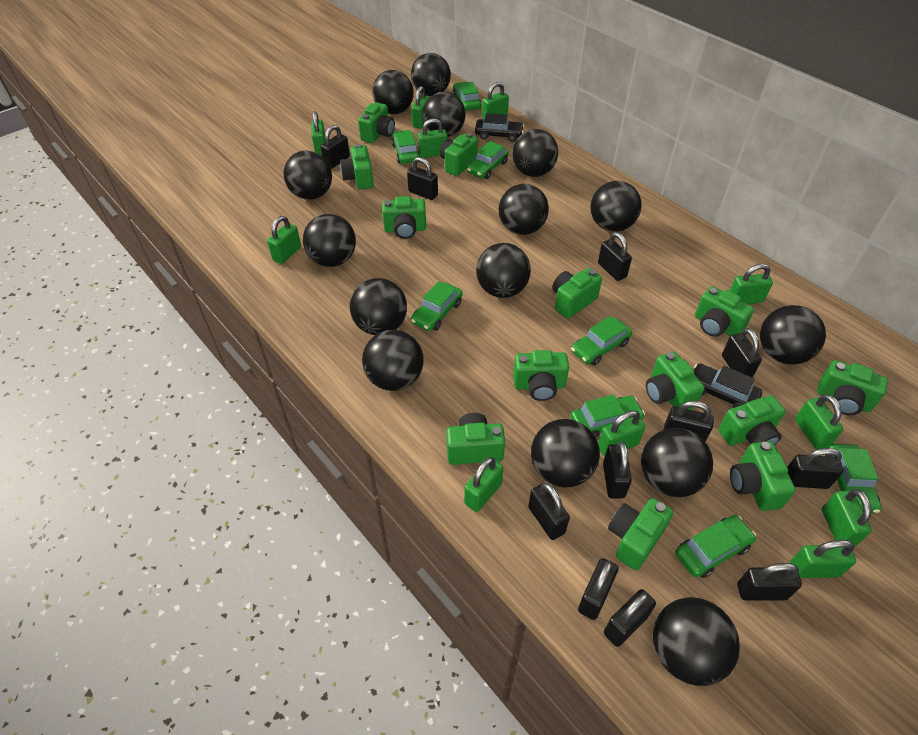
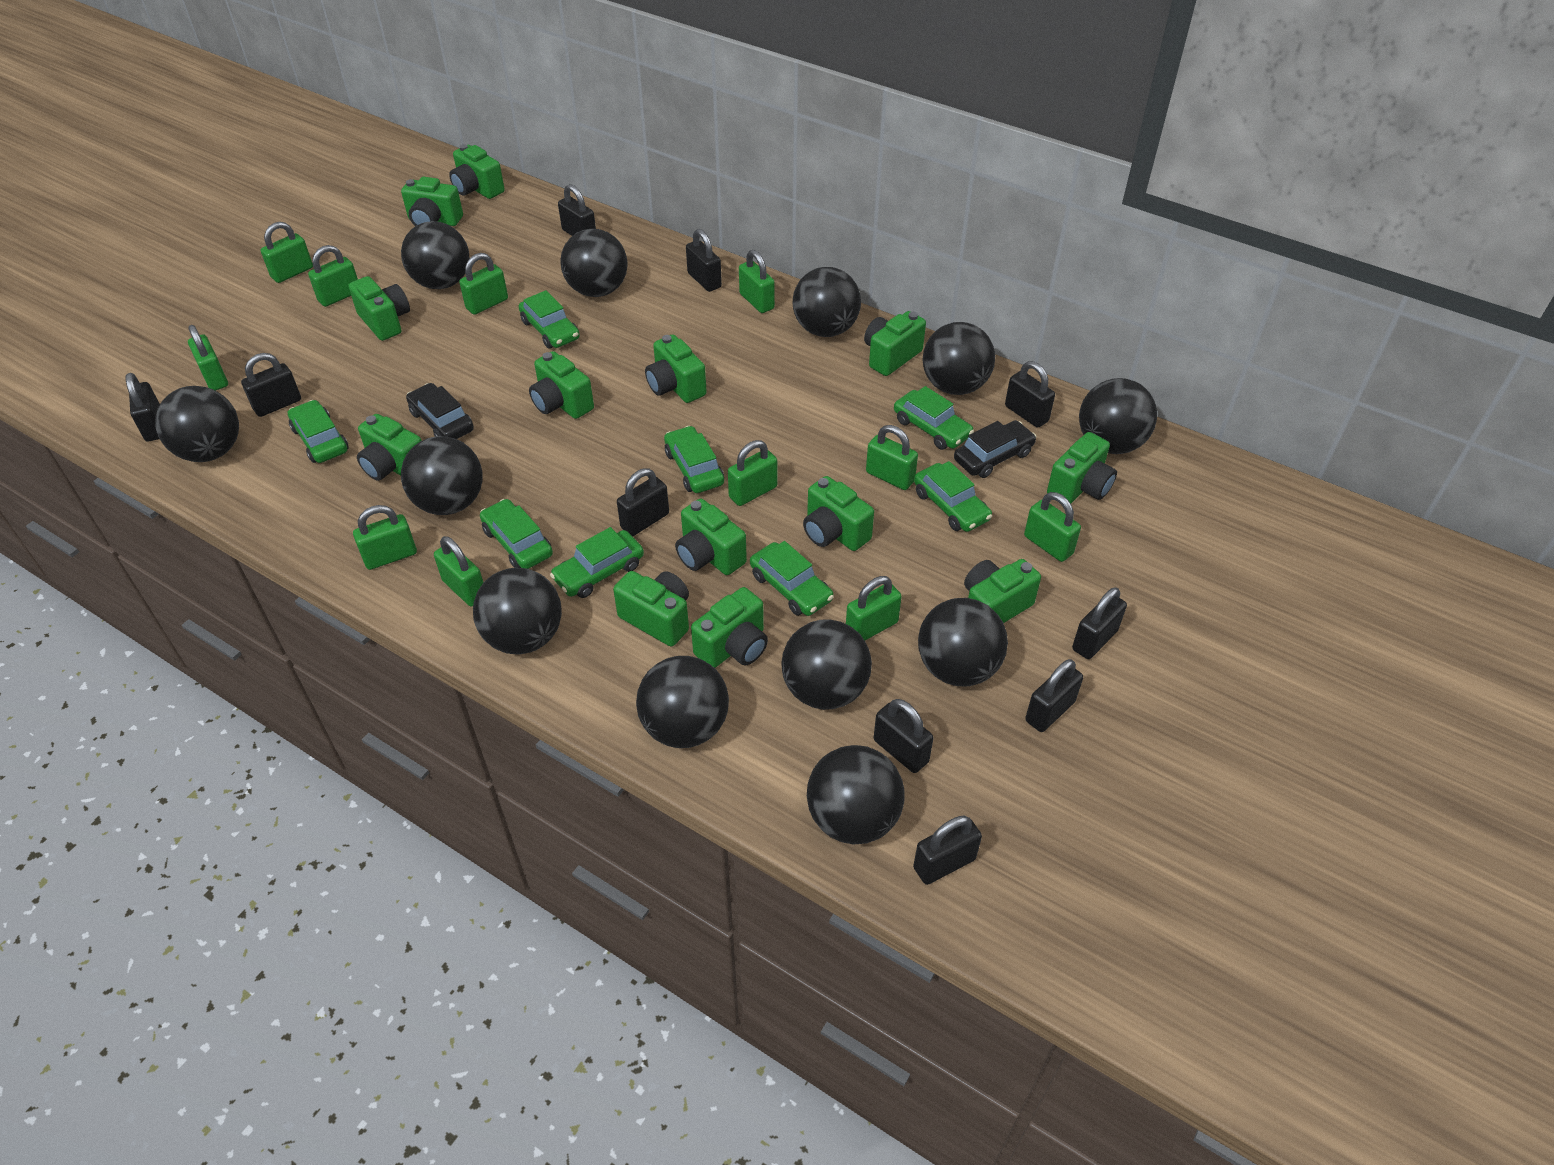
black ball: 15 -> 12
black padlock: 11 -> 10

